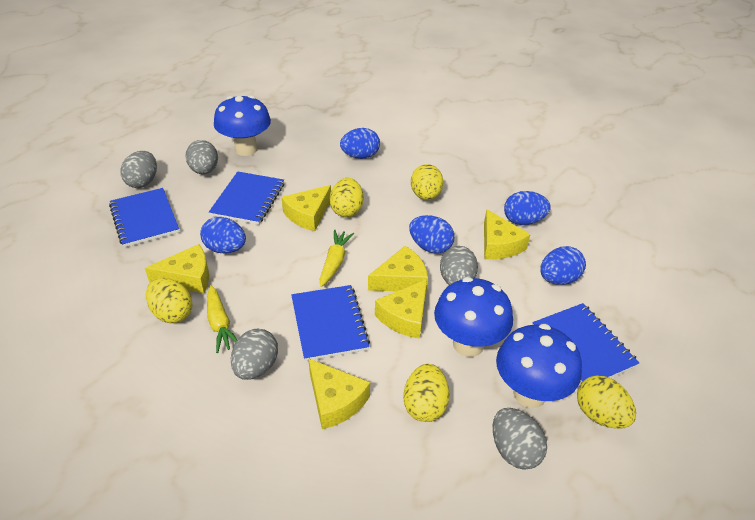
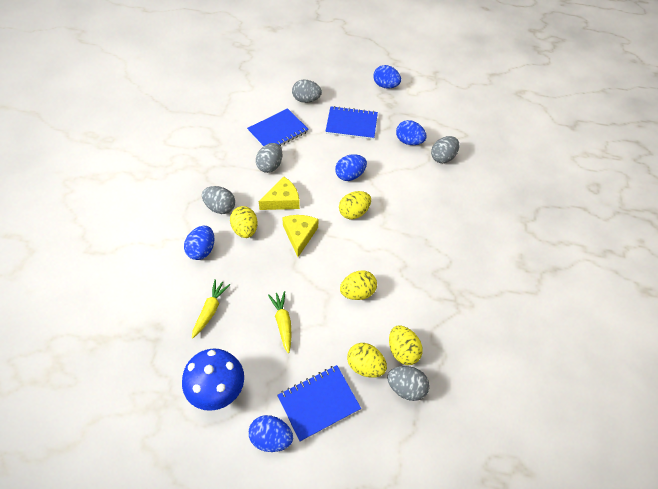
blue mushroom: 3 -> 1
blue notebook: 4 -> 3
yellow cheese: 6 -> 2

